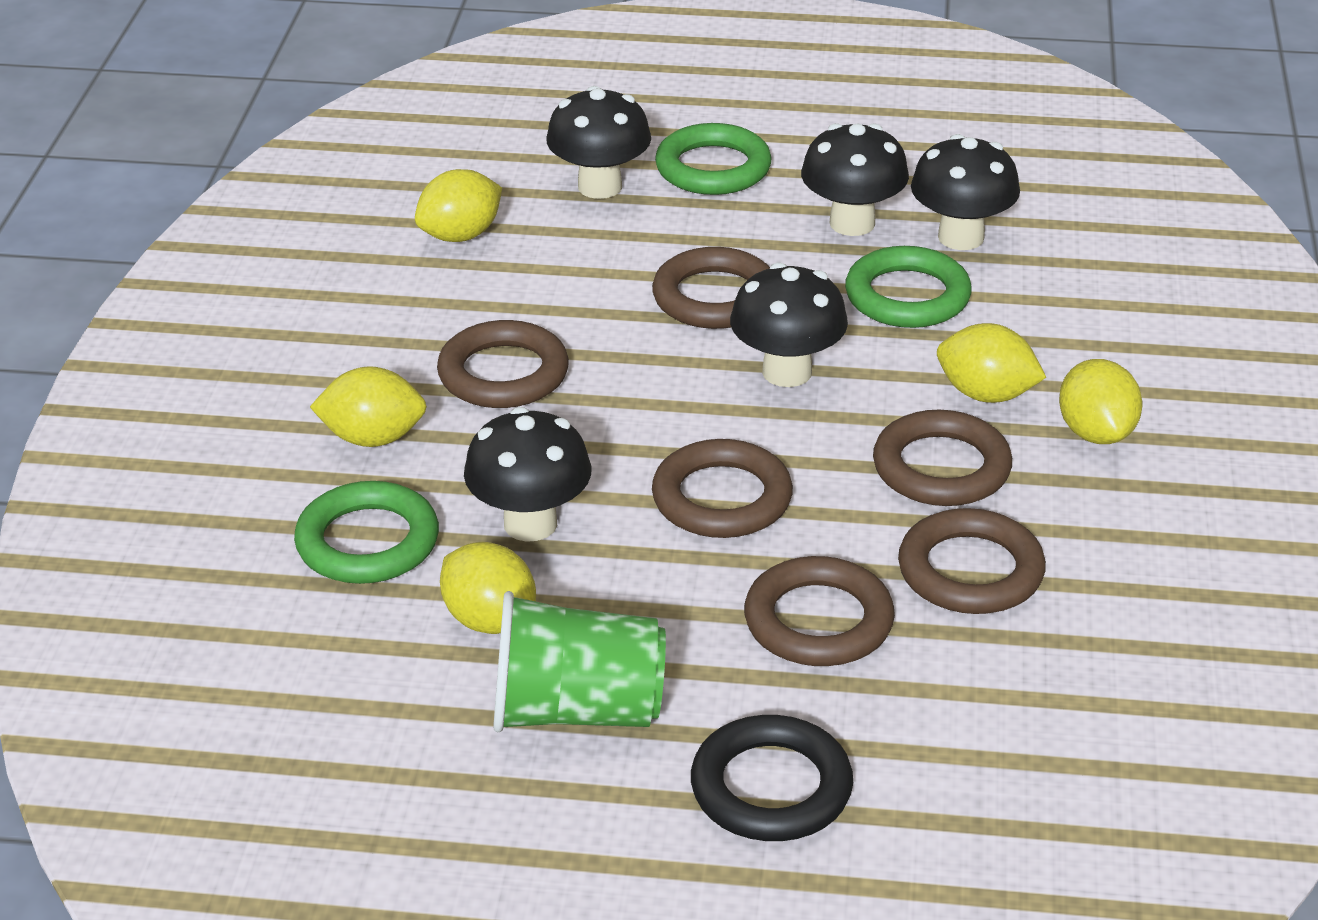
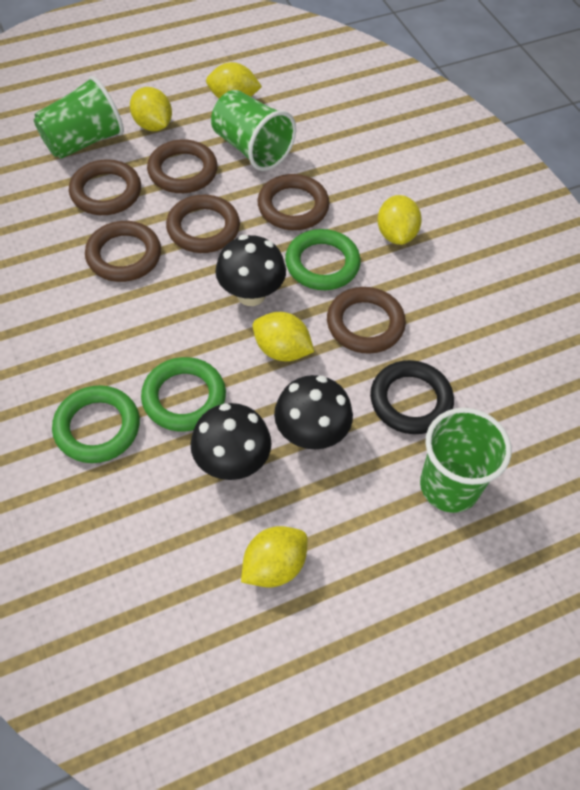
black mushroom: 5 -> 3
green cup: 1 -> 3

